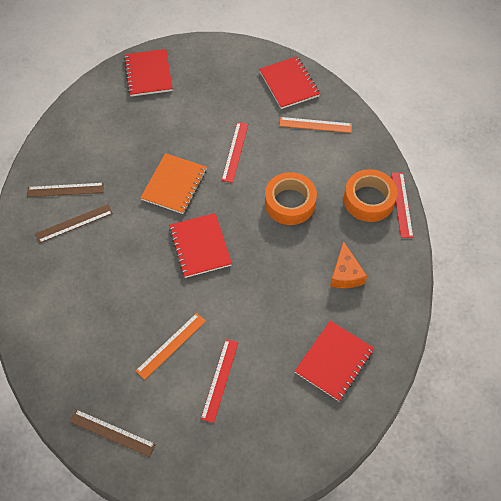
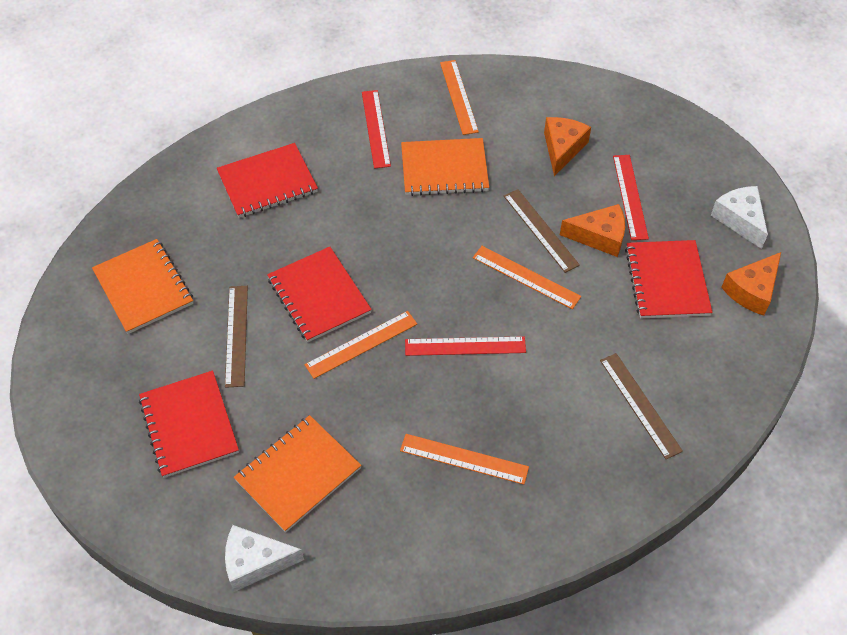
orange cheese: 1 -> 3
orange notebook: 1 -> 3
orange ruler: 2 -> 4
orange tape: 2 -> 0
white cheese: 0 -> 2

